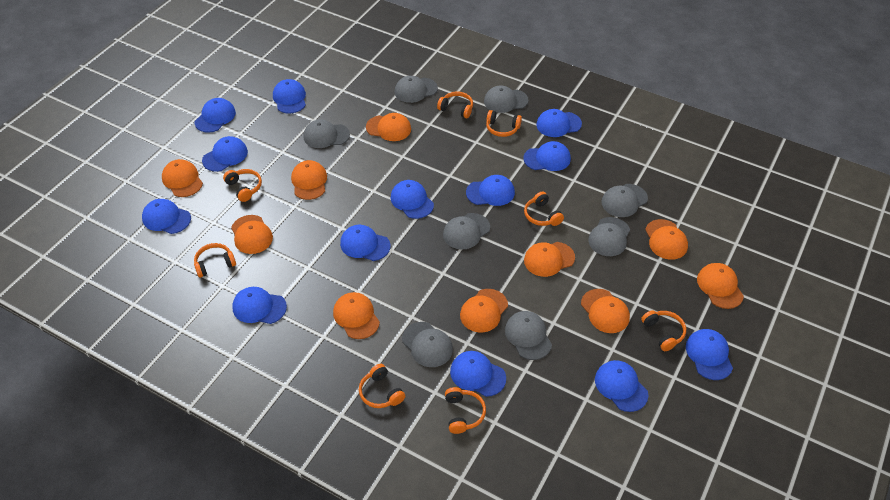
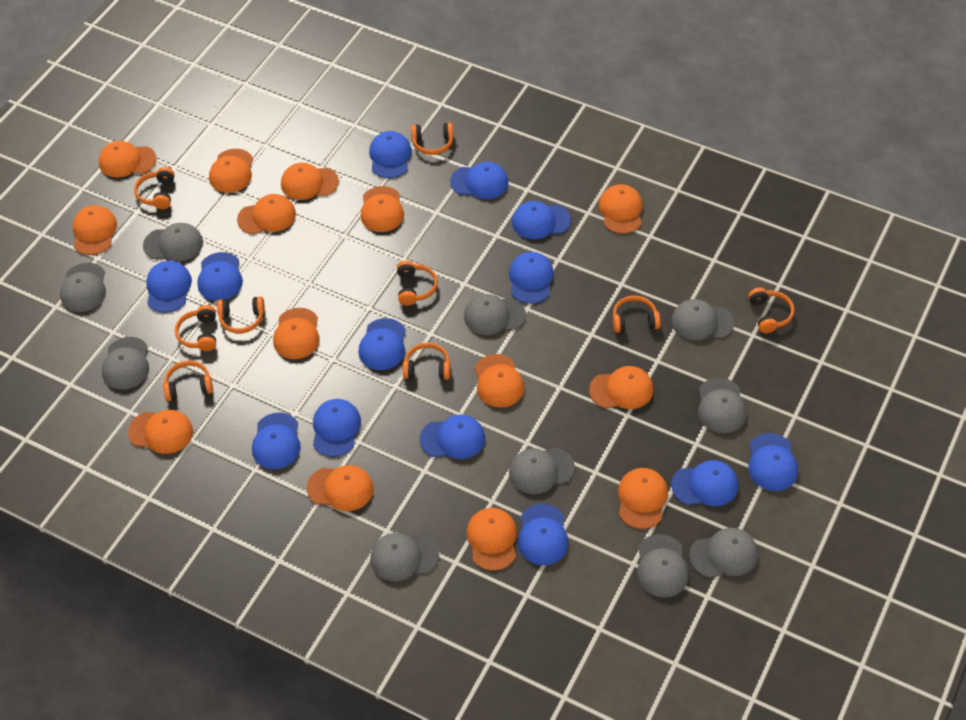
grey cap: 8 -> 10
orange cap: 10 -> 14
orange headphones: 8 -> 9

